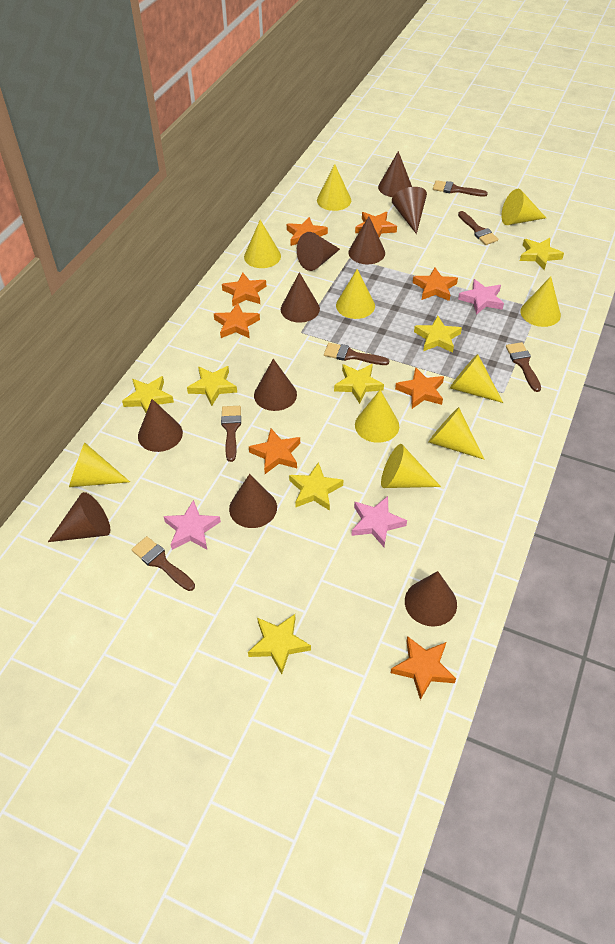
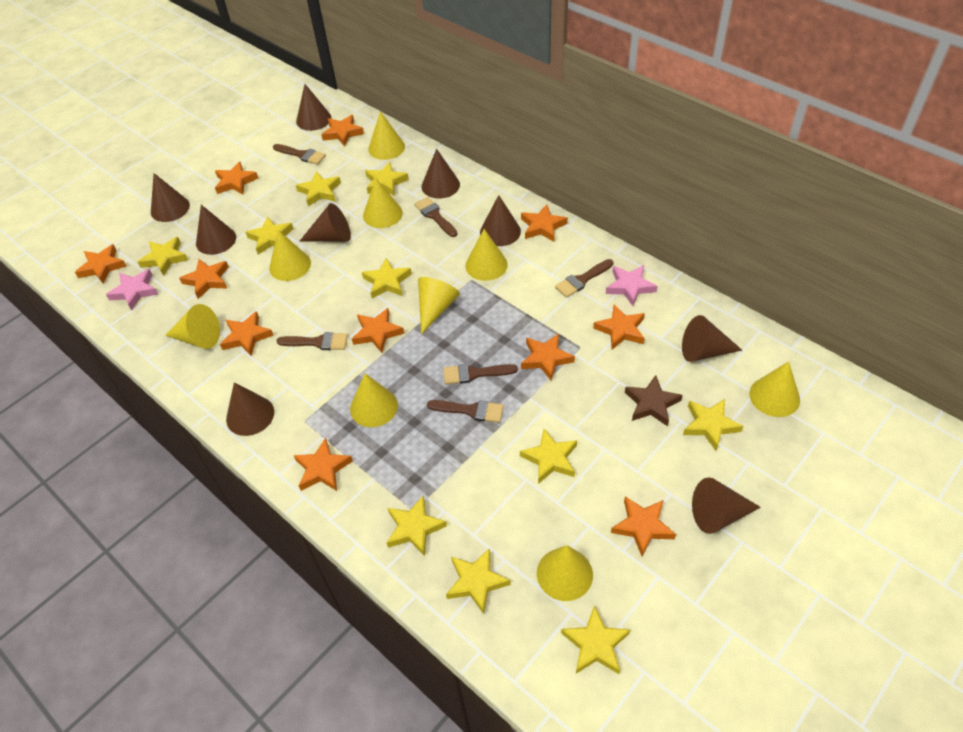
brown cone: 10 -> 9
brown star: 0 -> 1
orange star: 8 -> 11
pink star: 3 -> 2
yellow cone: 10 -> 9
yellow star: 7 -> 10

